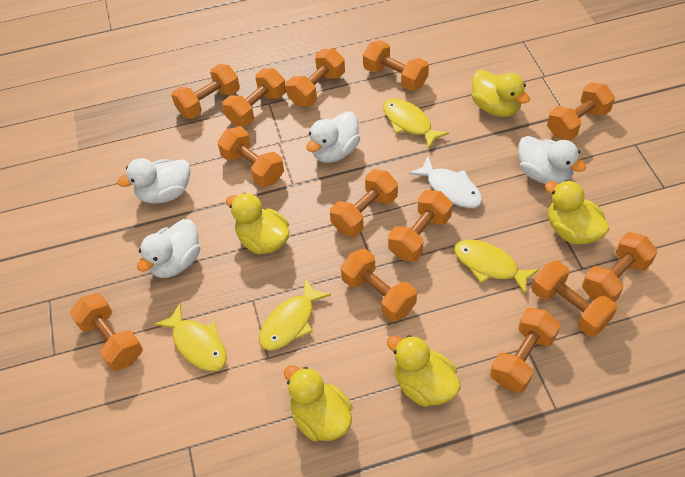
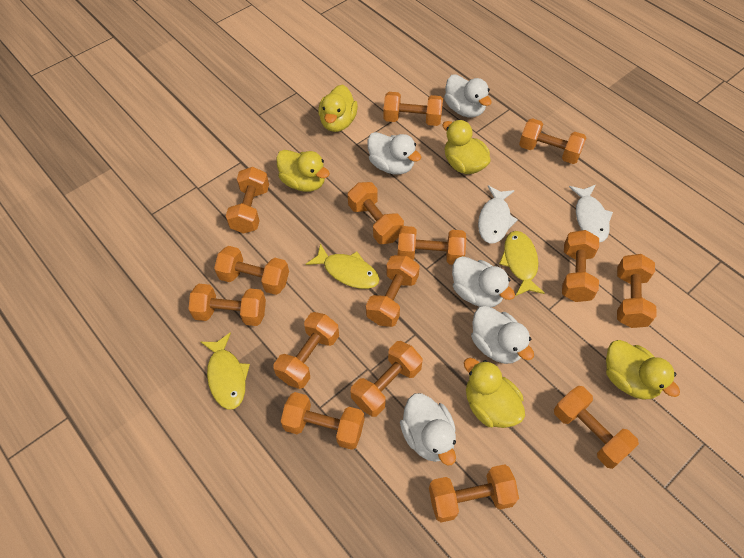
orange dumbbell: 13 -> 15
white duck: 4 -> 5
white fish: 1 -> 2
yellow fish: 4 -> 3

